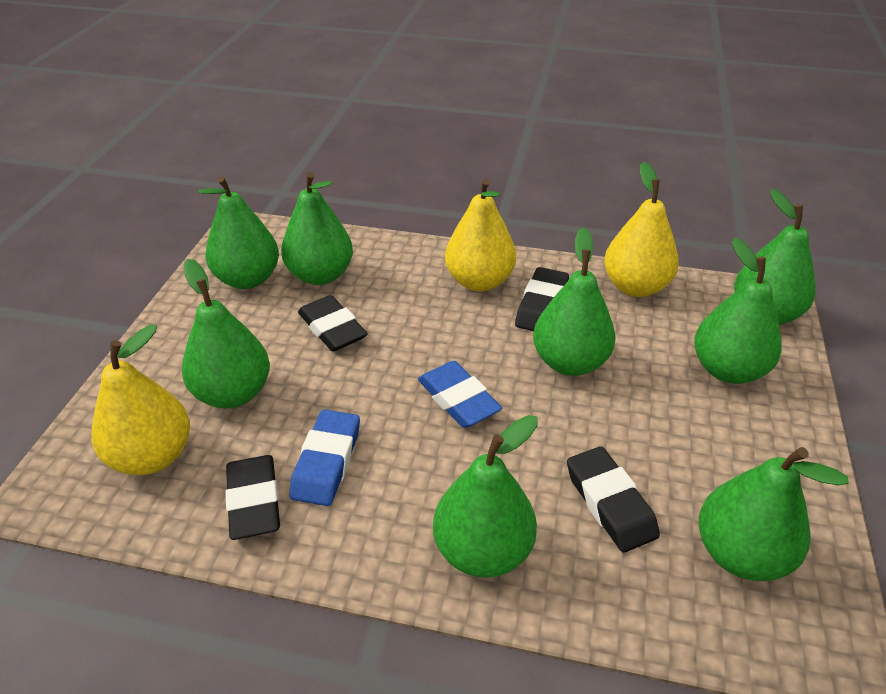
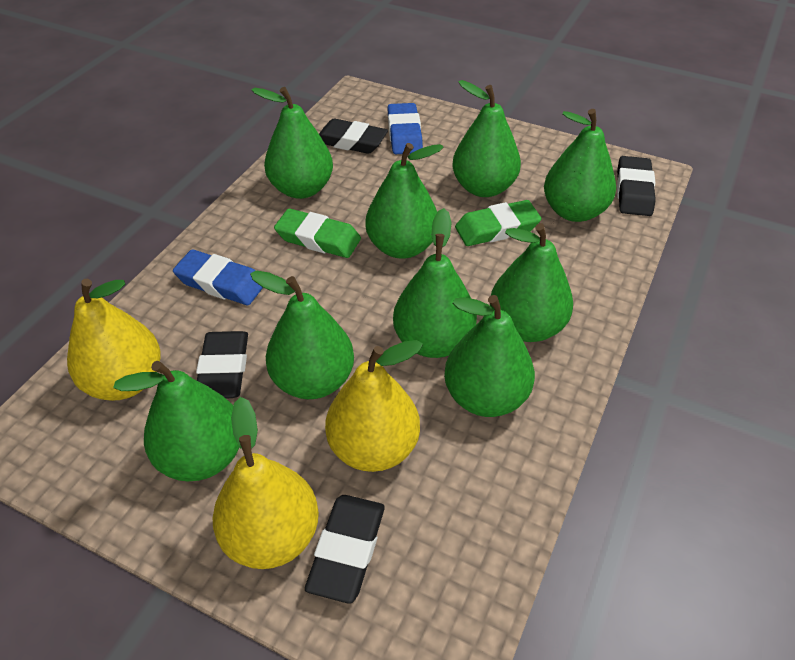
green eraser: 0 -> 2
green pear: 8 -> 9

